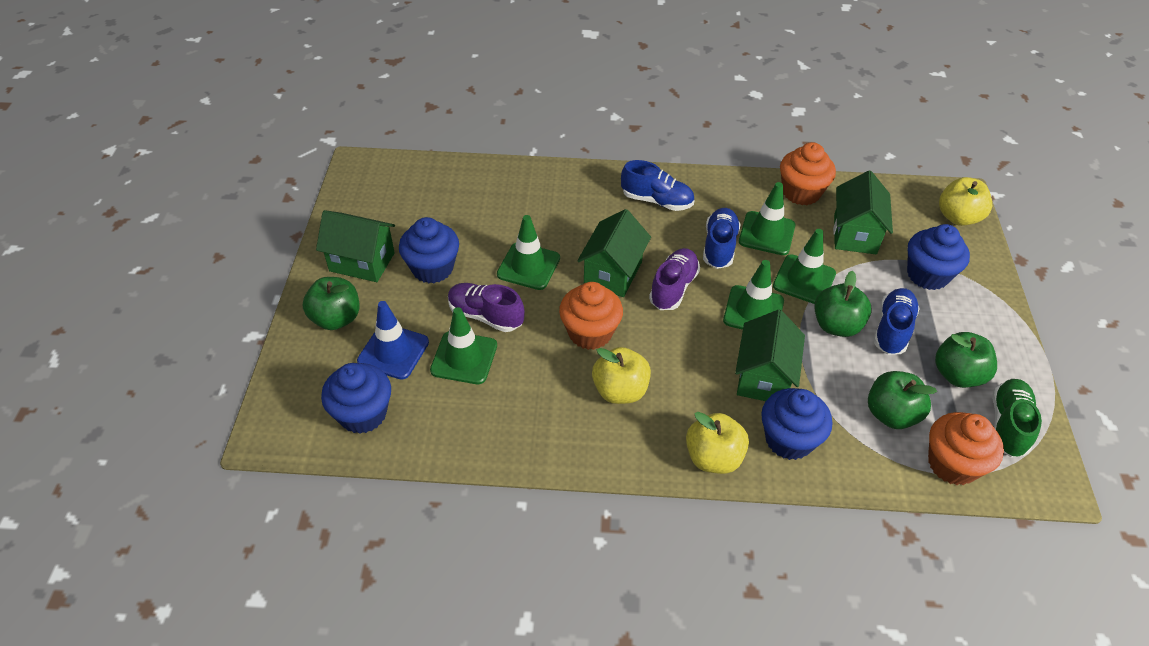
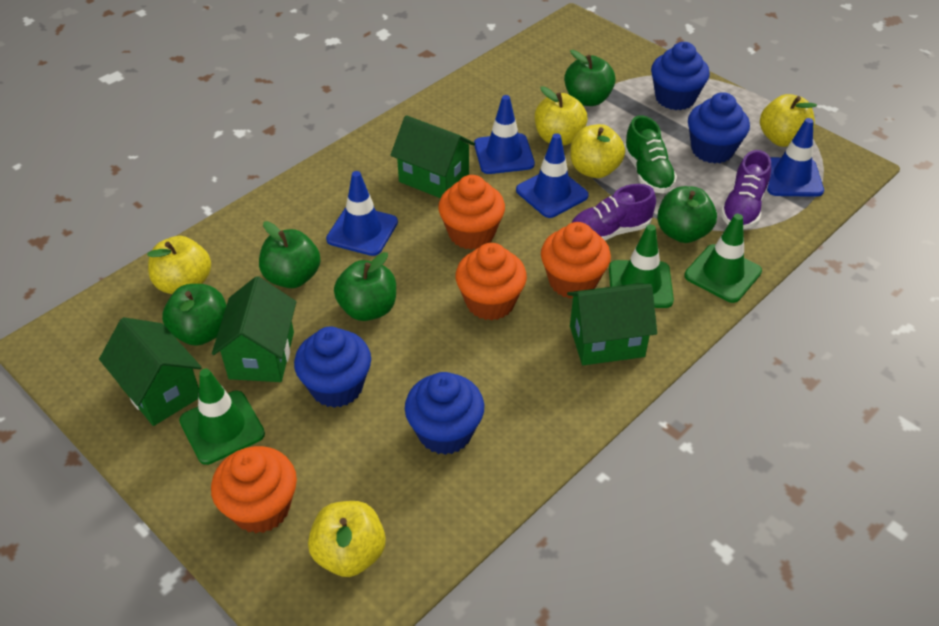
blue shoe: 3 -> 0
blue traffic cone: 1 -> 4
green apple: 4 -> 5
green traffic cone: 5 -> 3
orange cupcake: 3 -> 4
yellow apple: 3 -> 5

